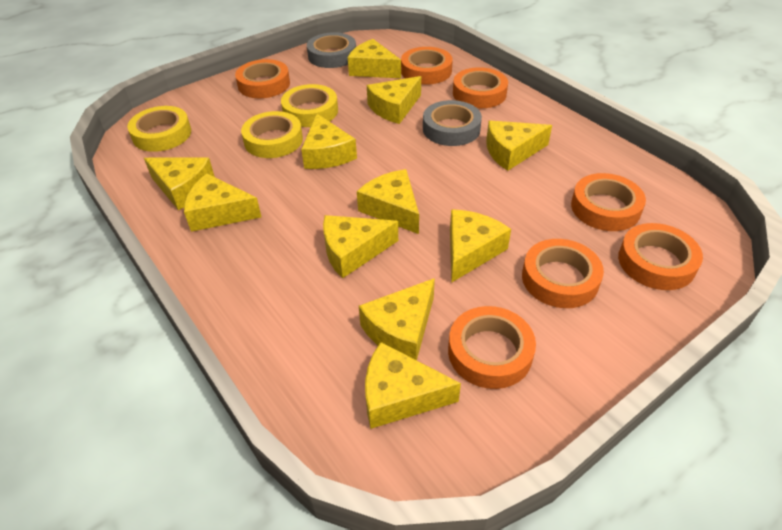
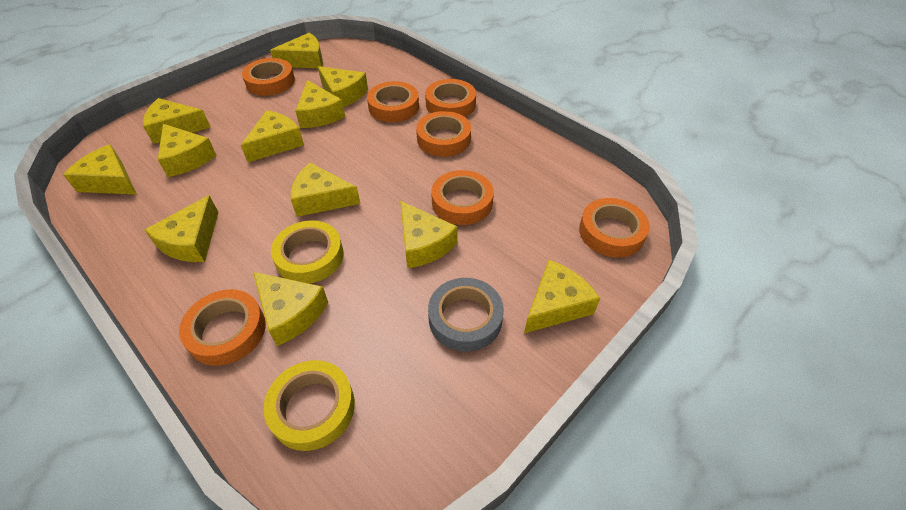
grey tape: 2 -> 1
yellow cheese: 11 -> 12
yellow tape: 3 -> 2

